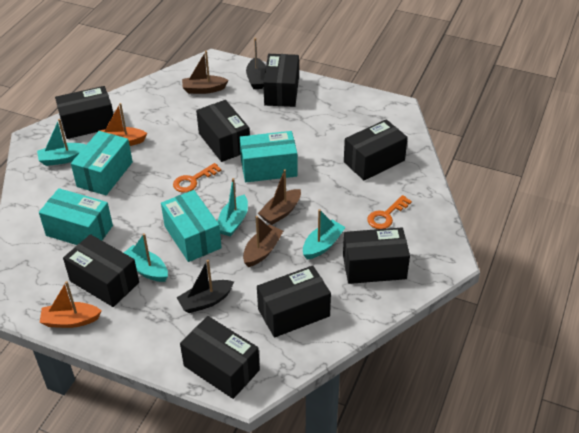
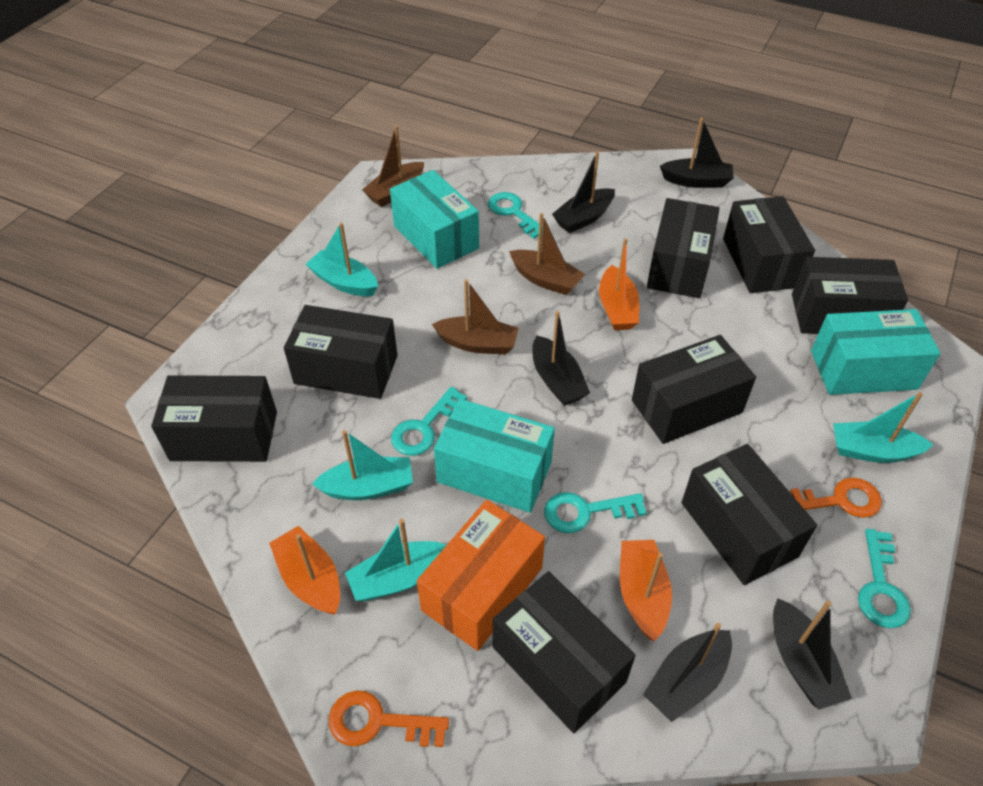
black boat: 2 -> 5
orange boat: 2 -> 3
orange box: 0 -> 1
turquoise box: 4 -> 3
turquoise key: 0 -> 4

